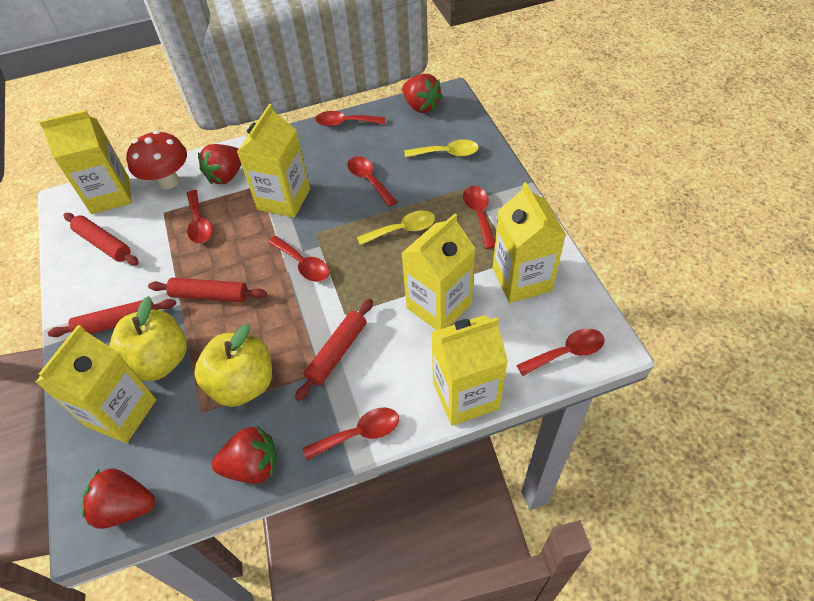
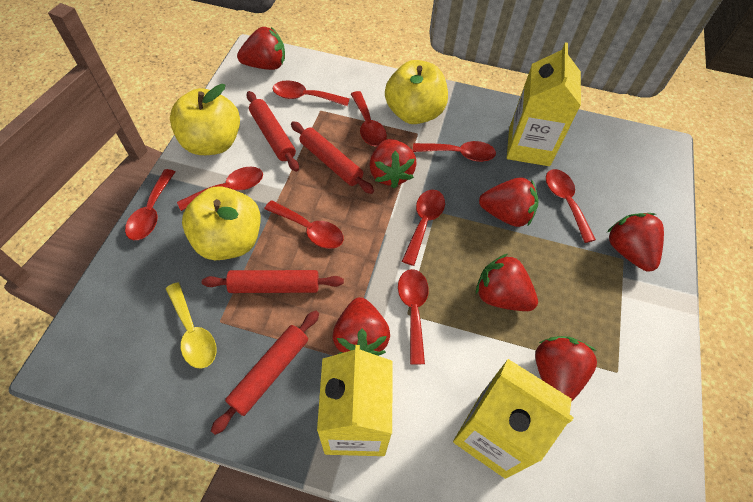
red mushroom: 1 -> 0
red spoon: 7 -> 9
red strawberry: 4 -> 7
yellow apple: 2 -> 3
yellow carton: 6 -> 3
yellow spoon: 2 -> 1

